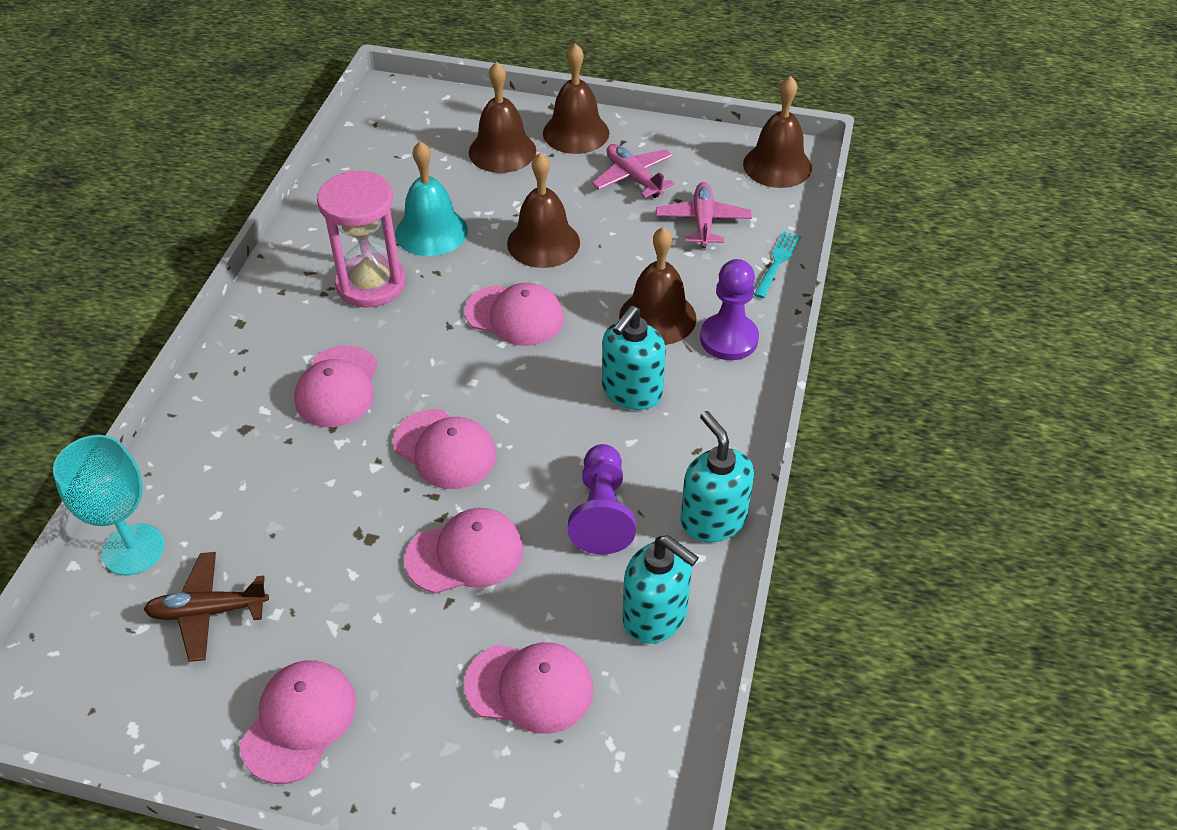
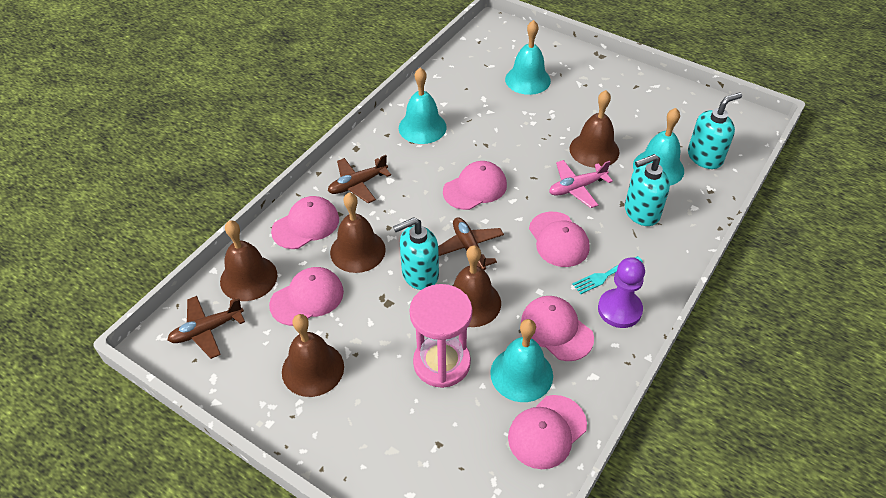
brown plane: 1 -> 3
pink plane: 2 -> 1
purple pawn: 2 -> 1
turquoise bell: 1 -> 4
turquoise goblet: 1 -> 0

